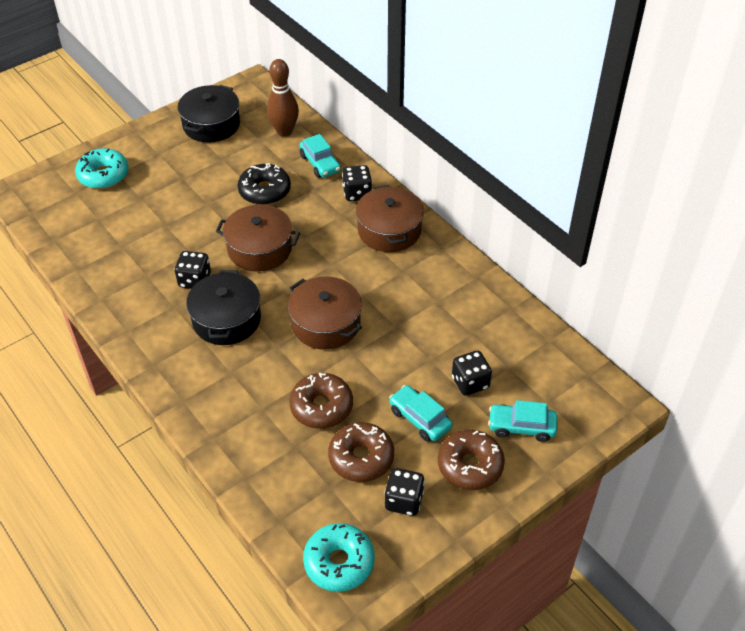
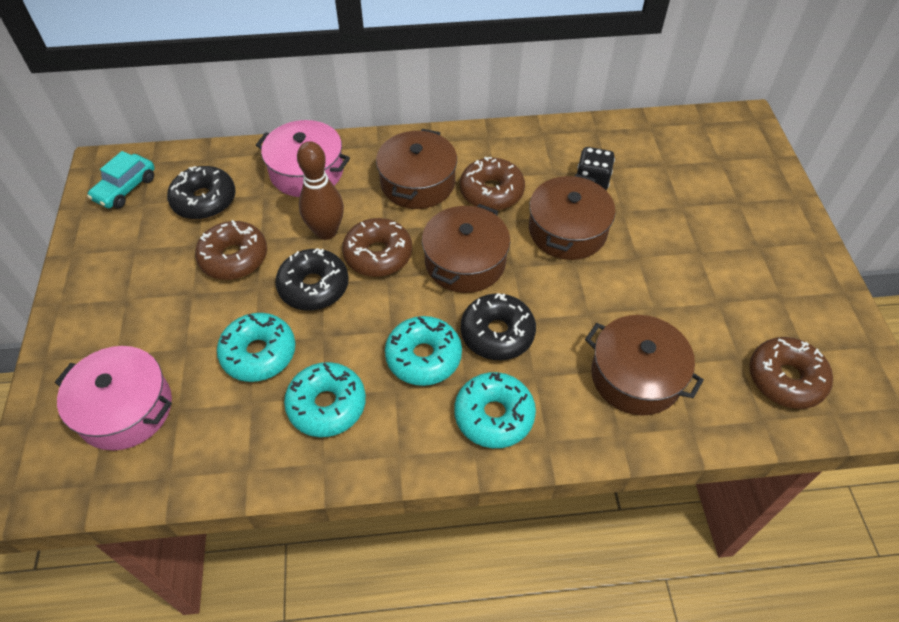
black dice: 4 -> 1
black donut: 1 -> 3
black pot: 2 -> 0
brown donut: 3 -> 4
brown pot: 3 -> 4
pink pot: 0 -> 2
turquoise car: 3 -> 1
turquoise donut: 2 -> 4

